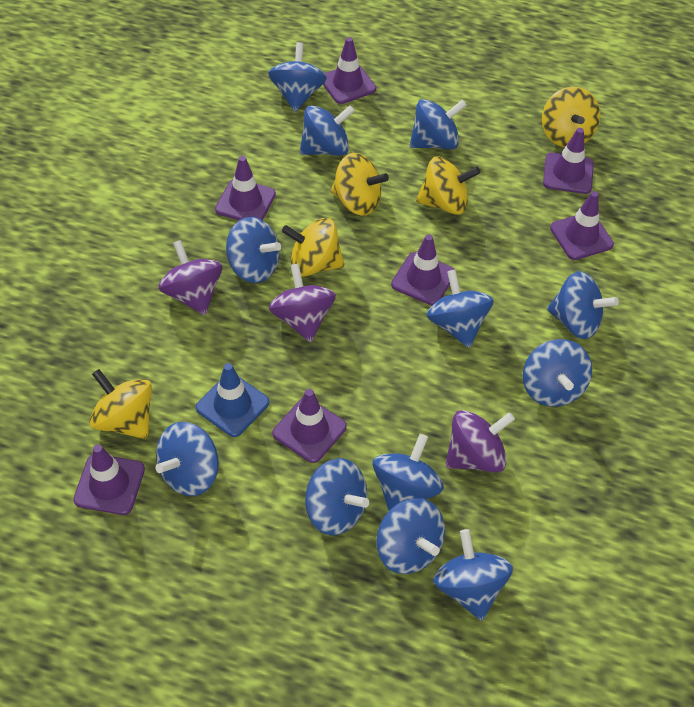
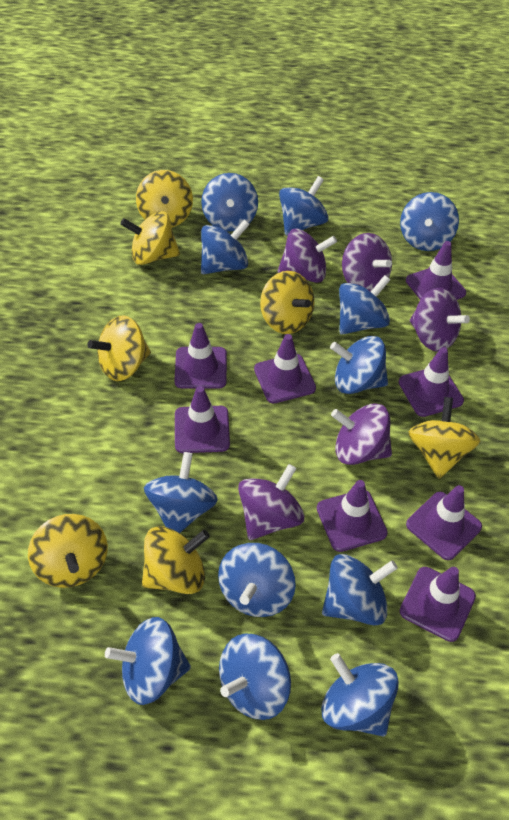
blue traffic cone: 1 -> 0
purple spinning top: 3 -> 5
purple traffic cone: 7 -> 8
yellow spinning top: 5 -> 7

